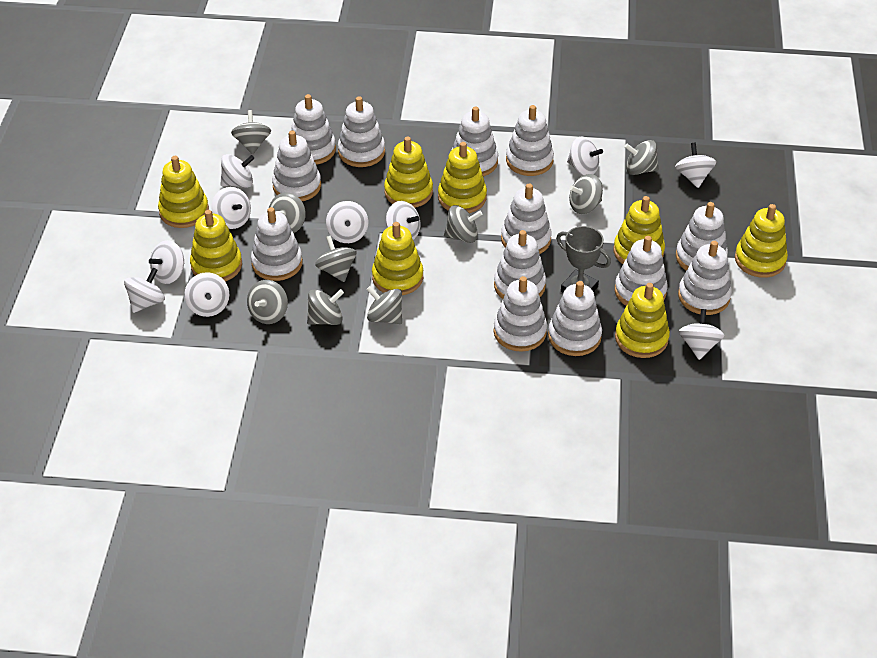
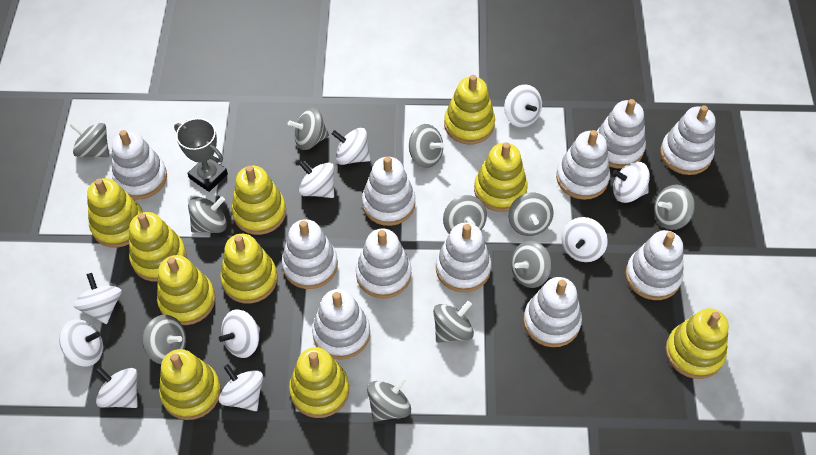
grey spinning top: 9 -> 11
white stacking toy: 13 -> 11
yellow stacking toy: 8 -> 10

